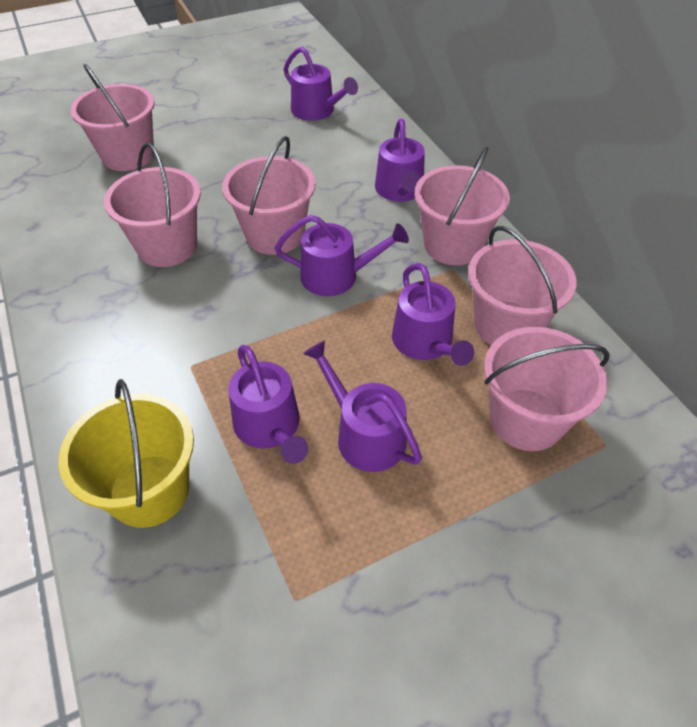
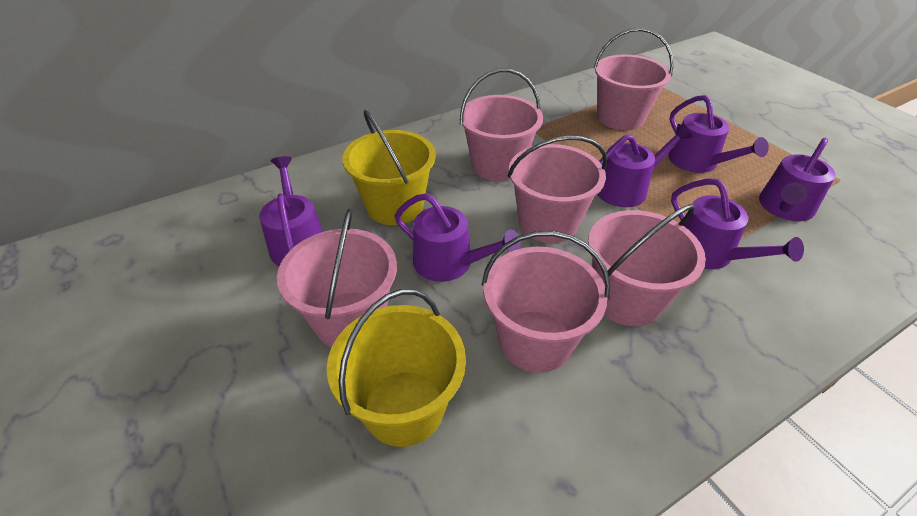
yellow bucket: 1 -> 2

